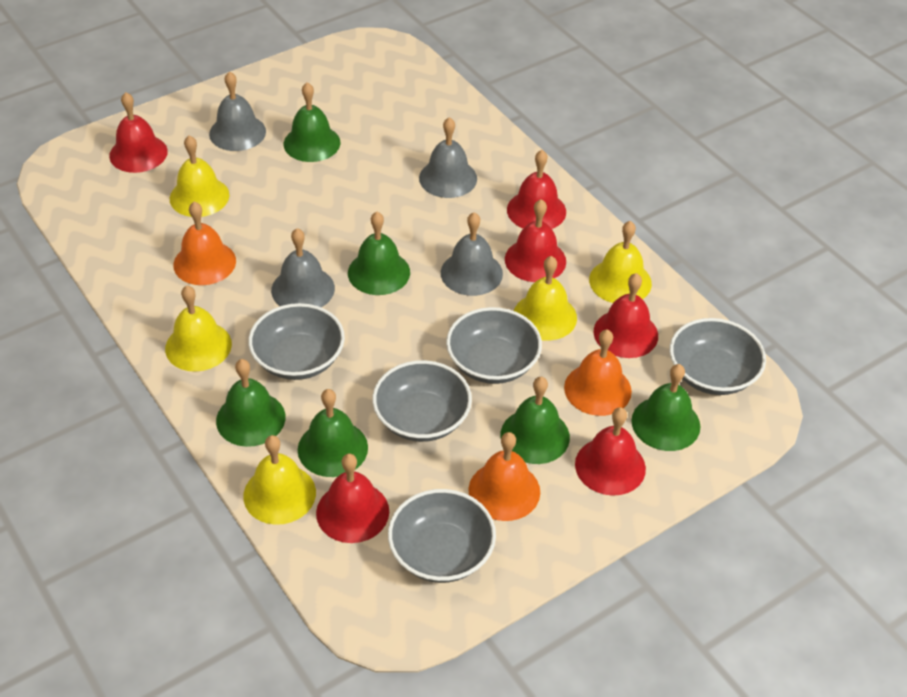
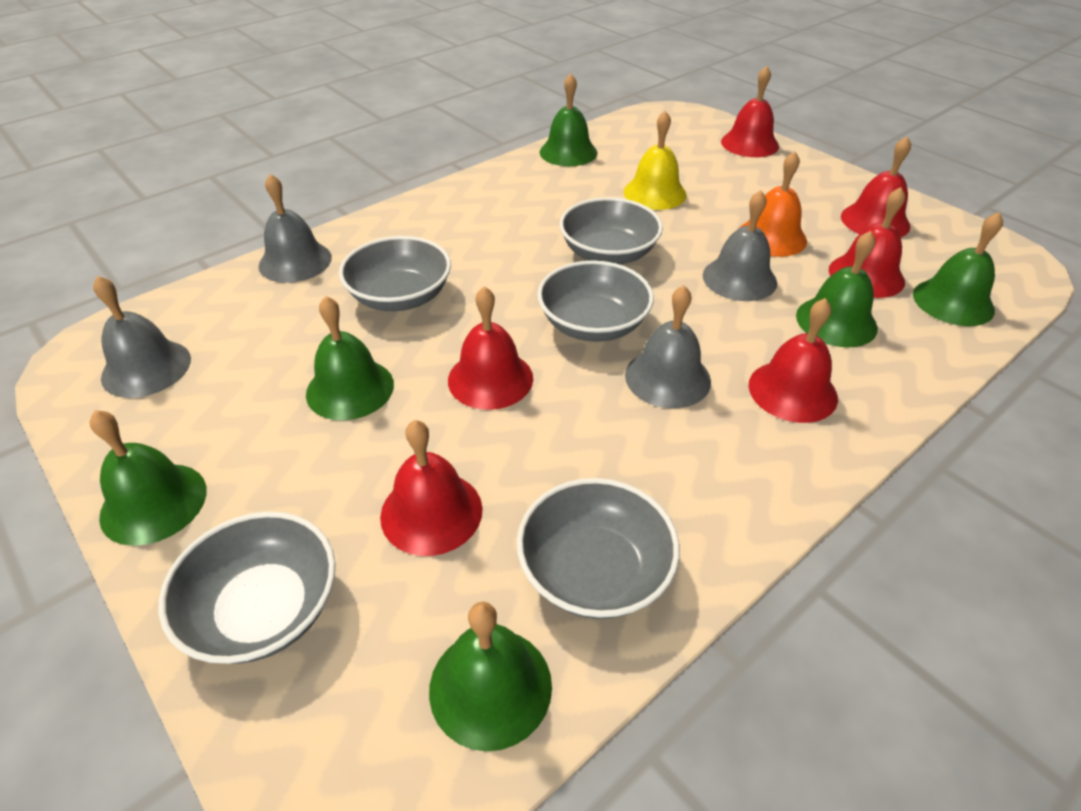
orange bell: 3 -> 1
yellow bell: 5 -> 1

